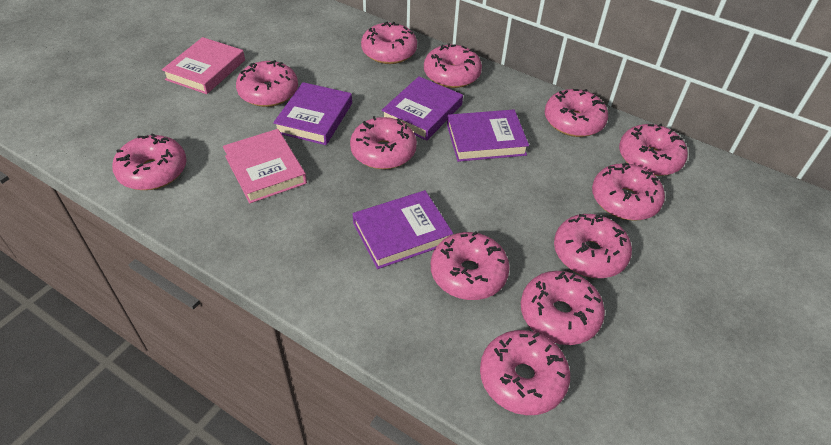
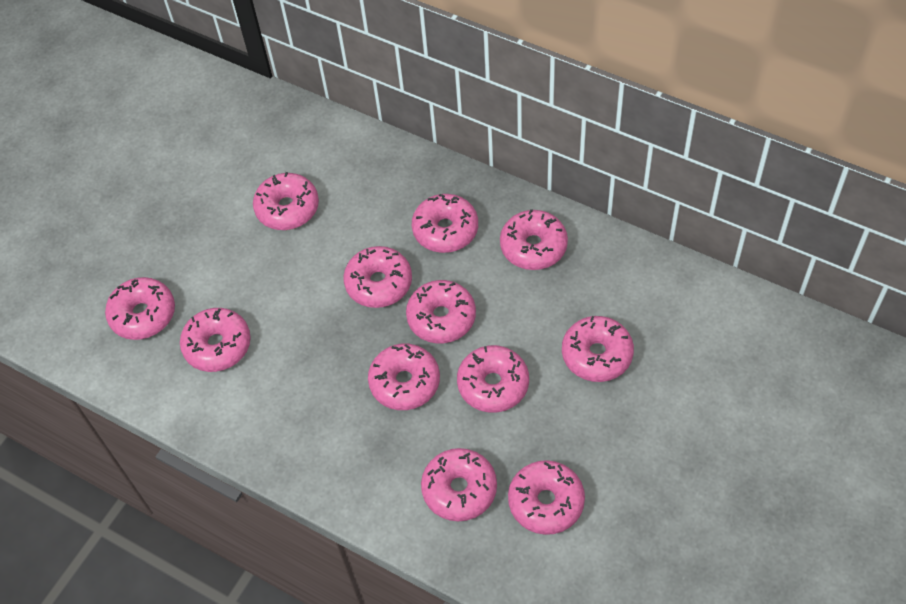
pink book: 2 -> 0
purple book: 4 -> 0

